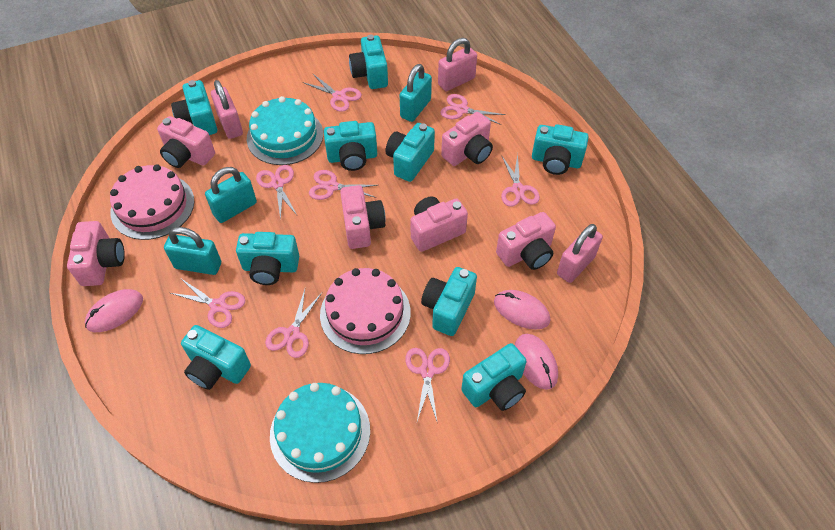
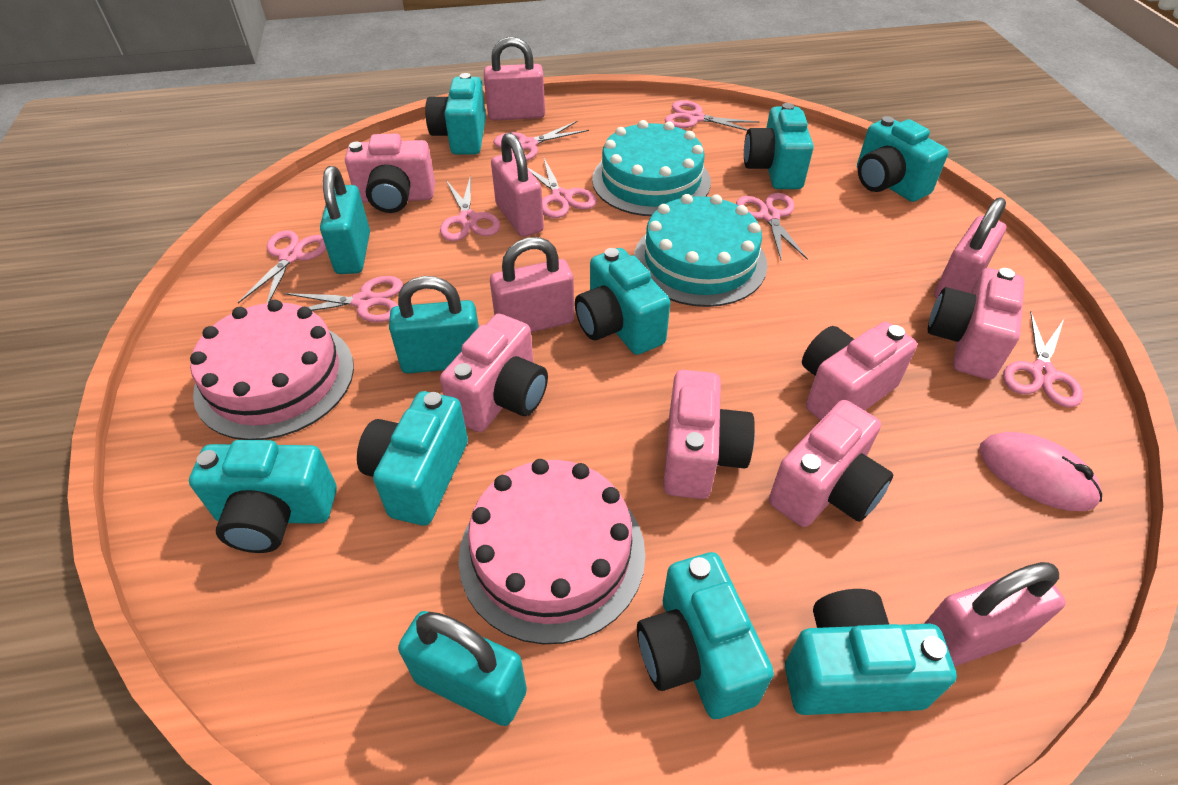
pink mouse: 3 -> 1
pink padlock: 3 -> 5
turquoise camera: 9 -> 8

